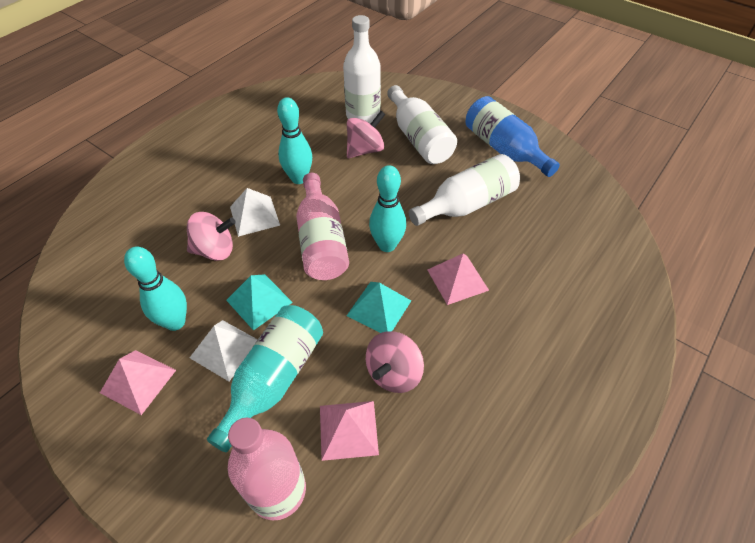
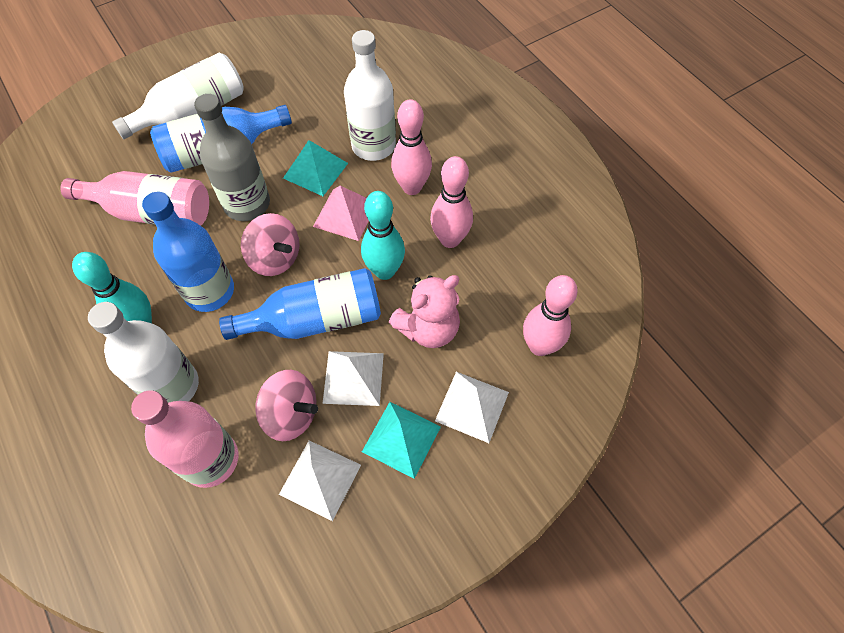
blue bottle: 1 -> 3
grey bottle: 0 -> 1
pink bowling pin: 0 -> 3
pink pyramid: 3 -> 1
pink spinning top: 3 -> 2
pink teddy bear: 0 -> 1
turquoise bottle: 1 -> 0
turquoise bowling pin: 3 -> 2
white pyramid: 2 -> 3

